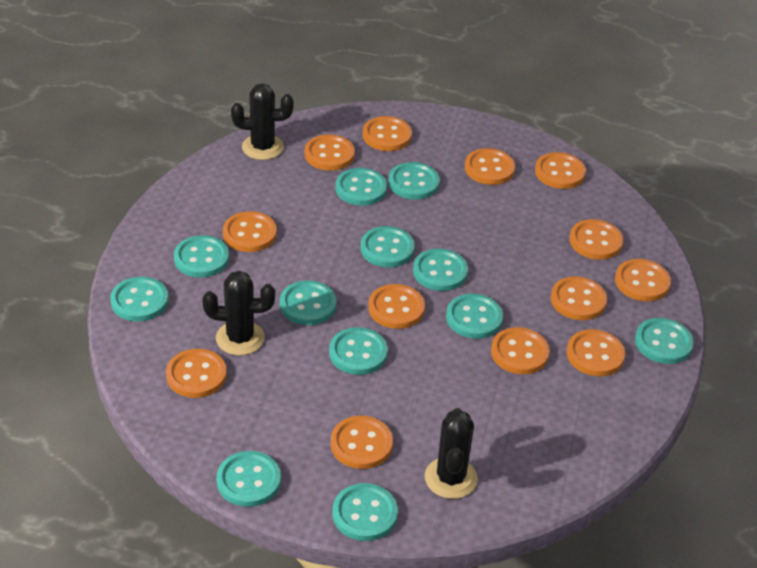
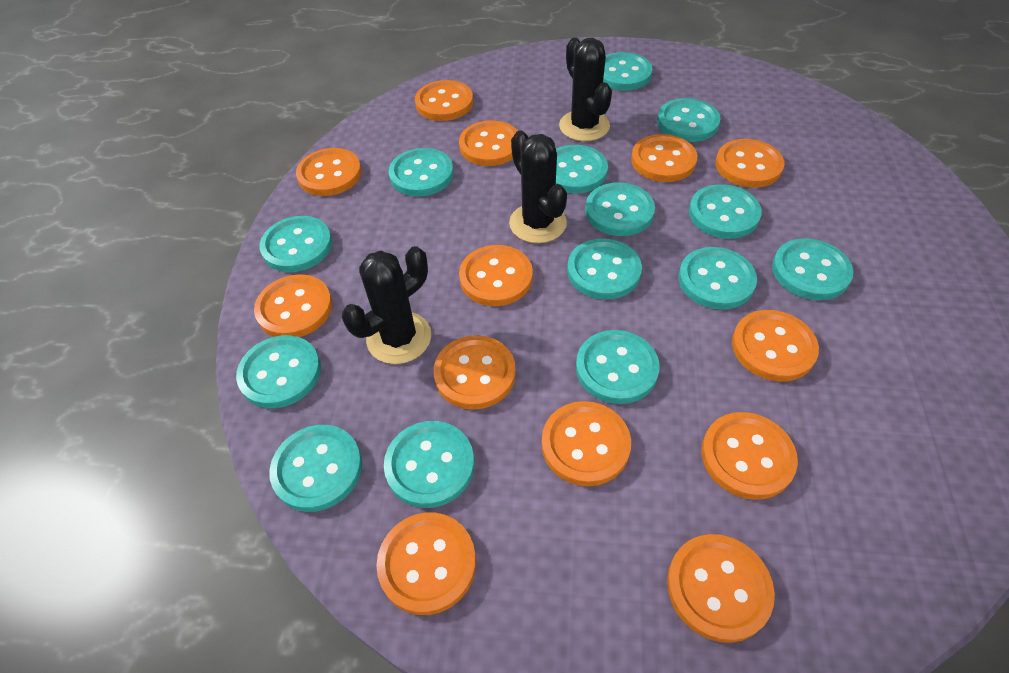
turquoise button: 12 -> 14

